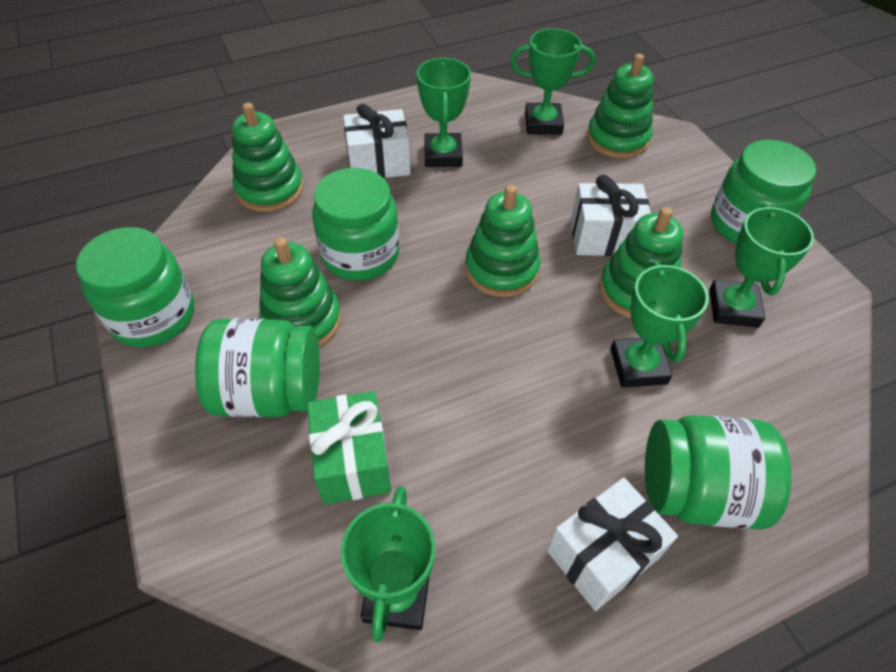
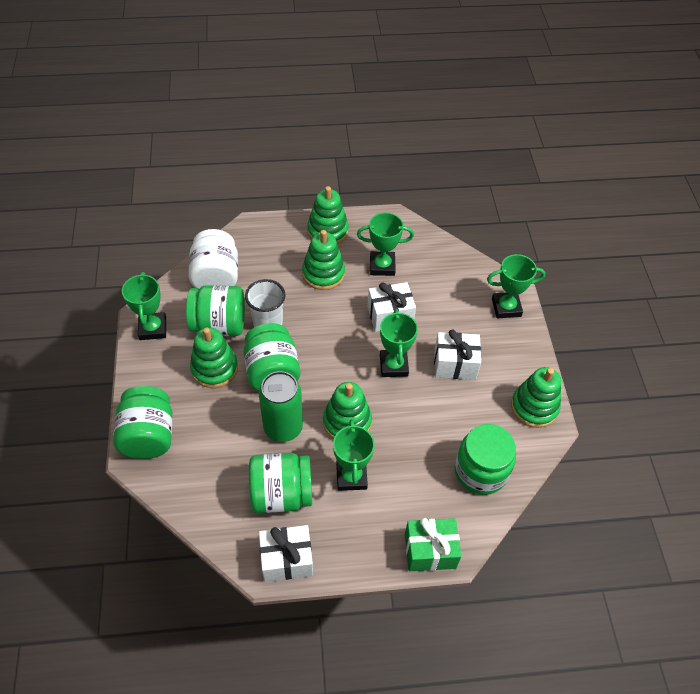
green can: 0 -> 1
white cup: 0 -> 1
white jar: 0 -> 1

